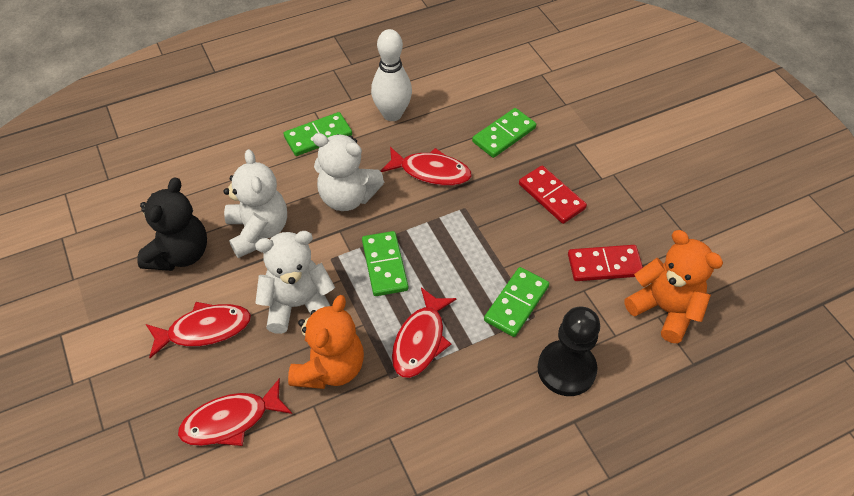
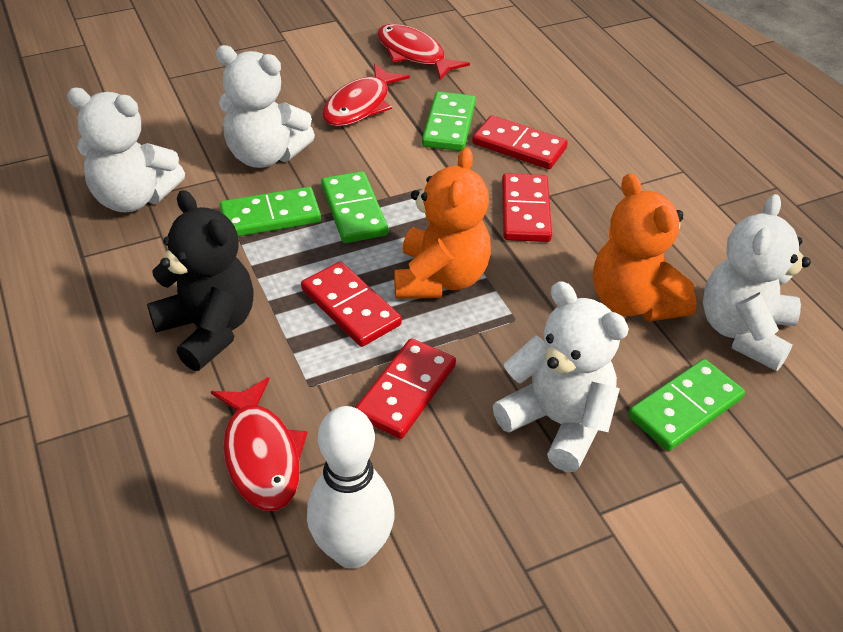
black pawn: 1 -> 0
red domino: 2 -> 4
red fish: 4 -> 3
white teddy bear: 3 -> 4

